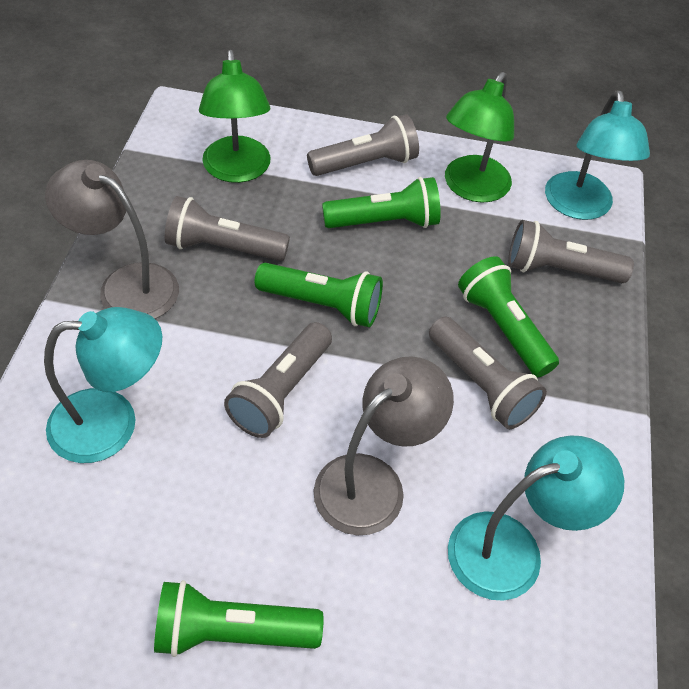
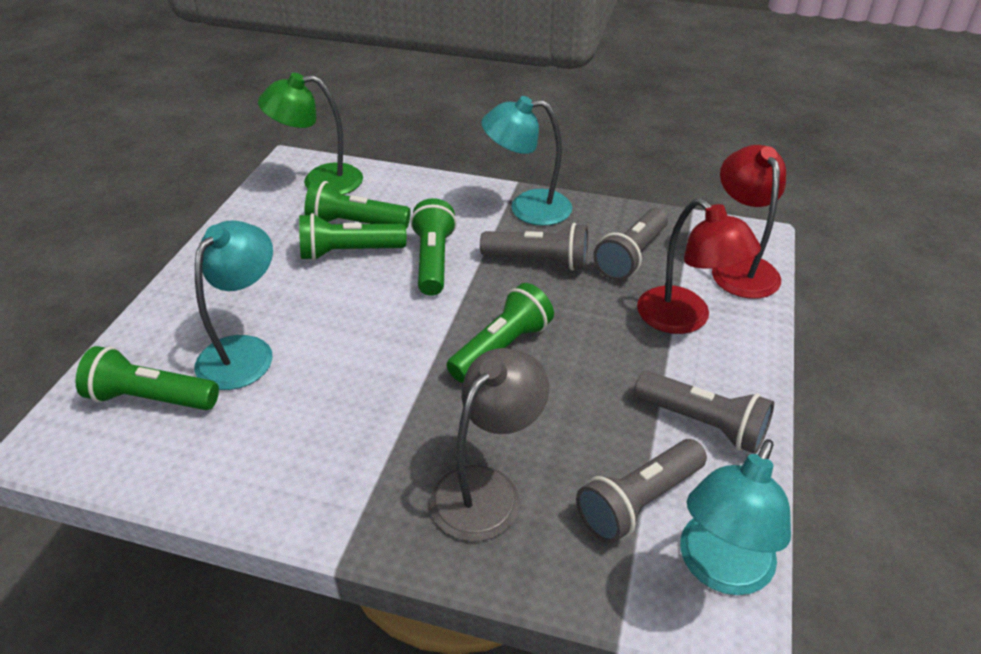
green flashlight: 4 -> 5
green lamp: 2 -> 1
grey flashlight: 5 -> 4
grey lamp: 2 -> 1
red lamp: 0 -> 2

